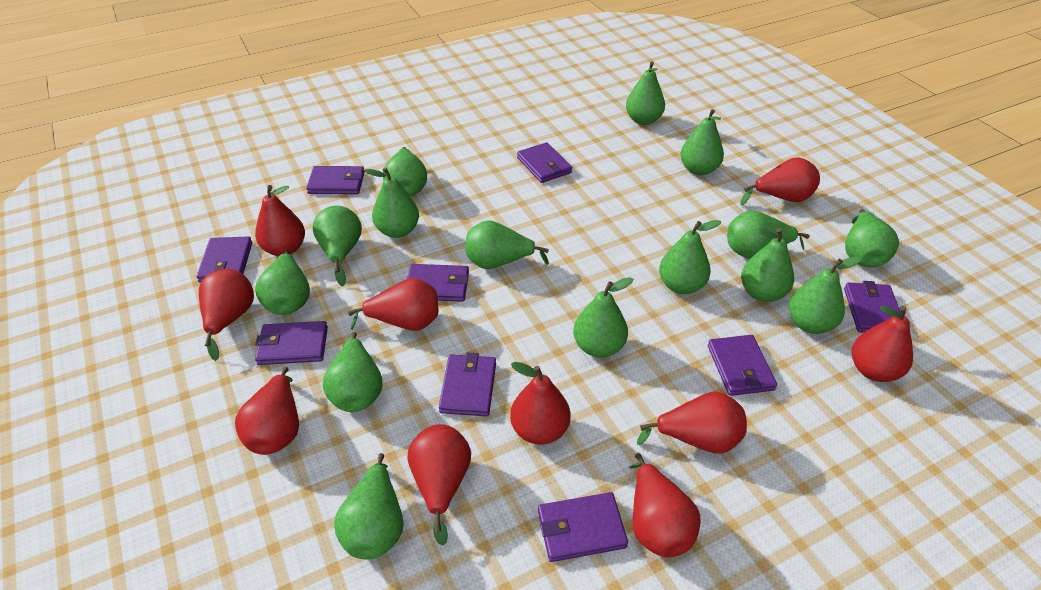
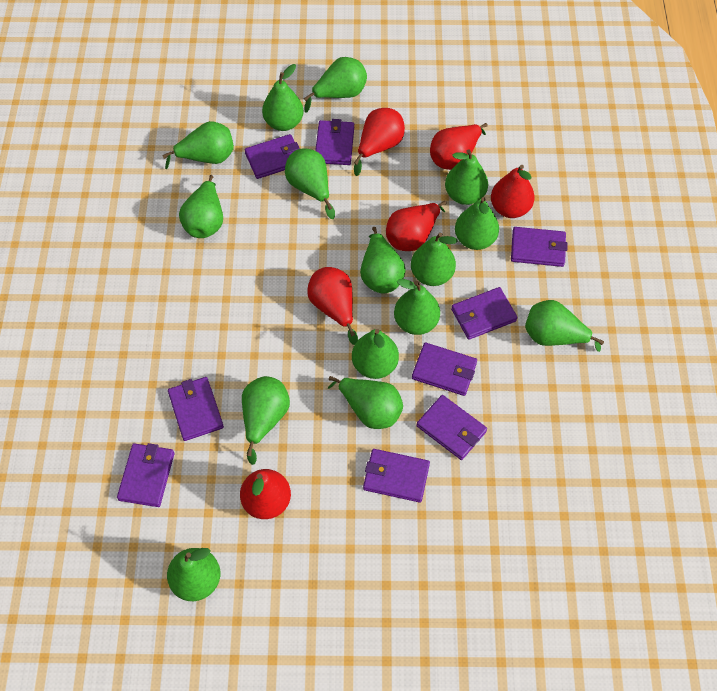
red pear: 10 -> 6

